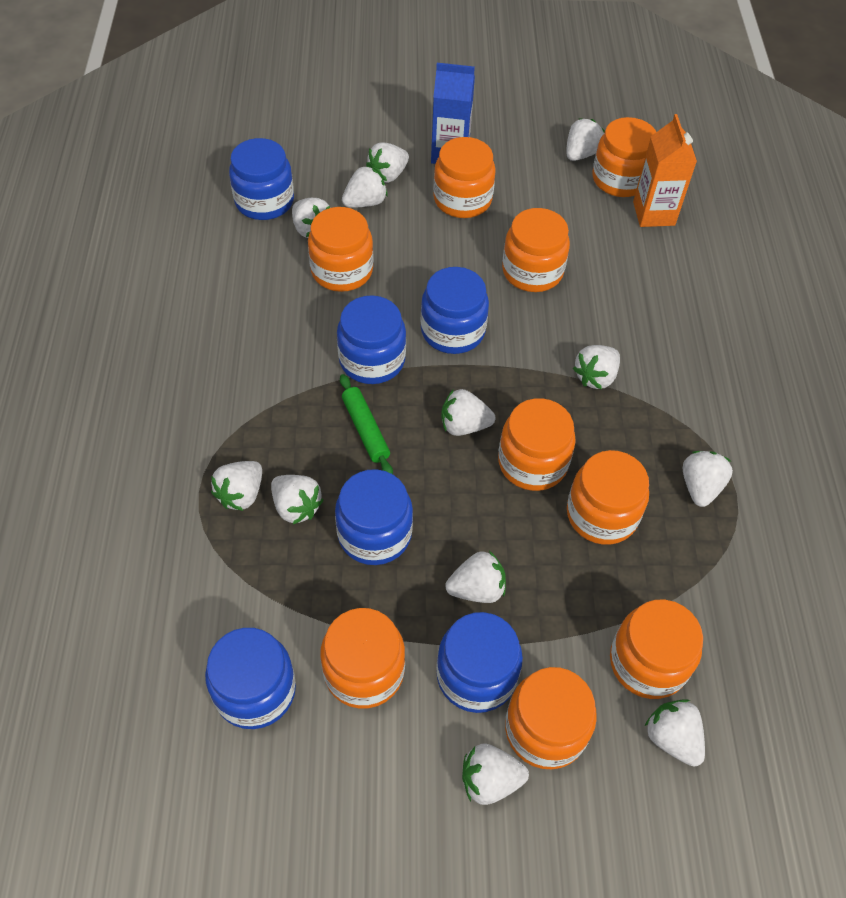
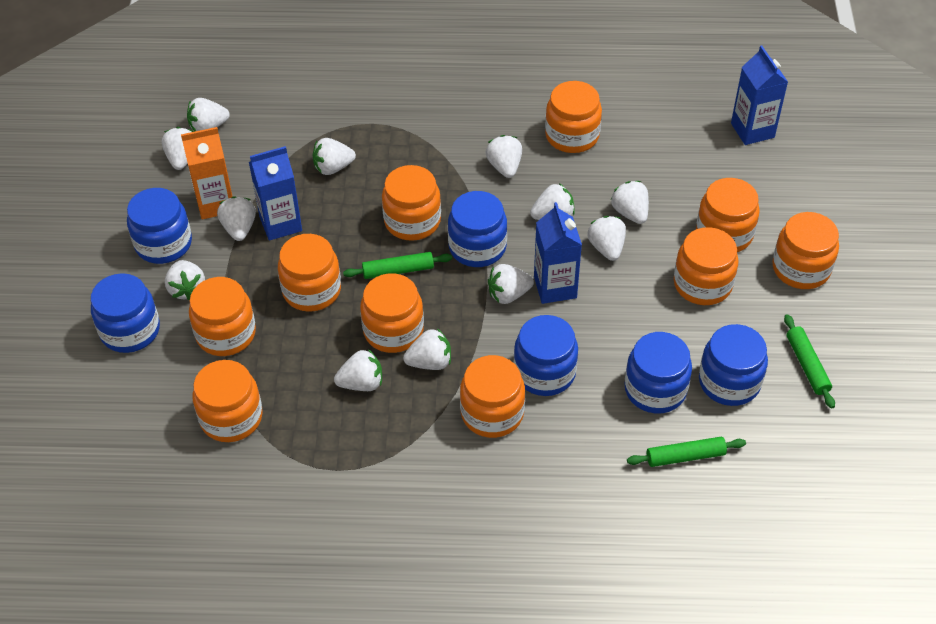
blue carton: 1 -> 3
green rolling pin: 1 -> 3
orange jar: 9 -> 10

